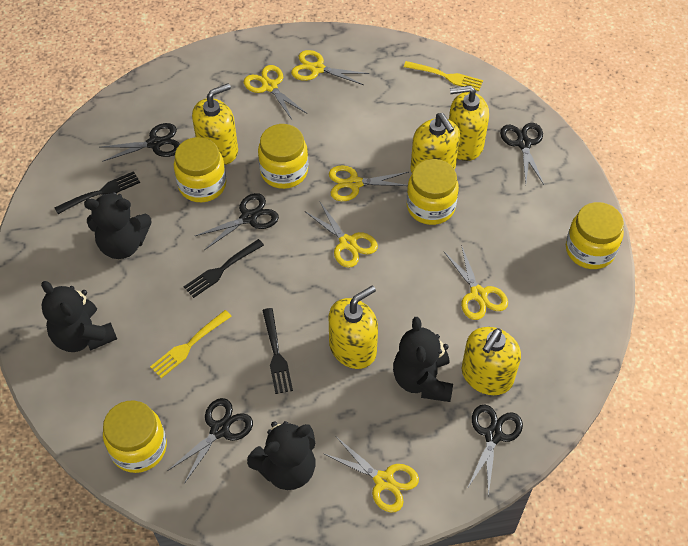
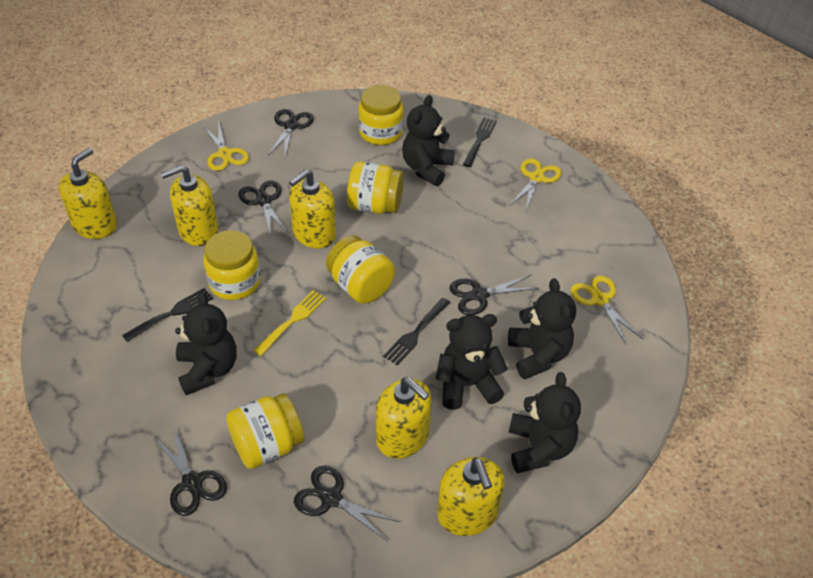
black teddy bear: 4 -> 5
yellow fork: 2 -> 1
yellow scissors: 6 -> 3

